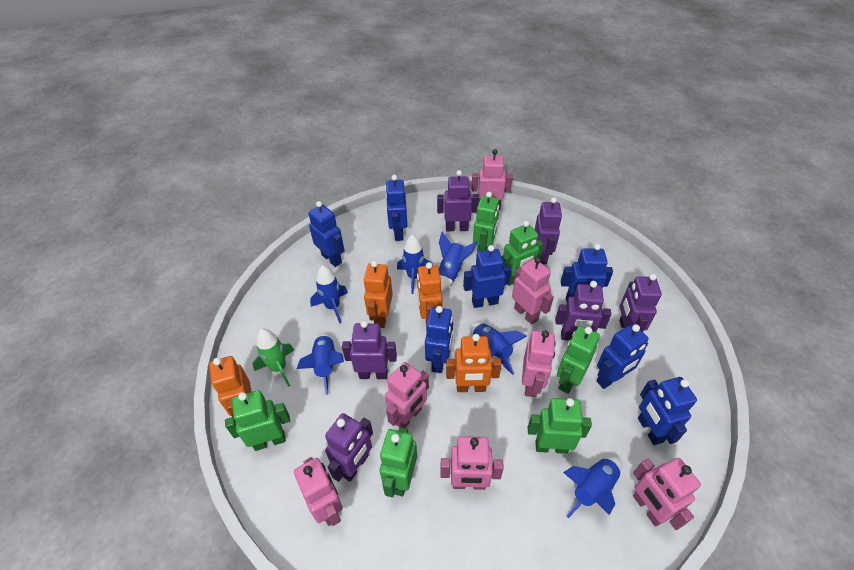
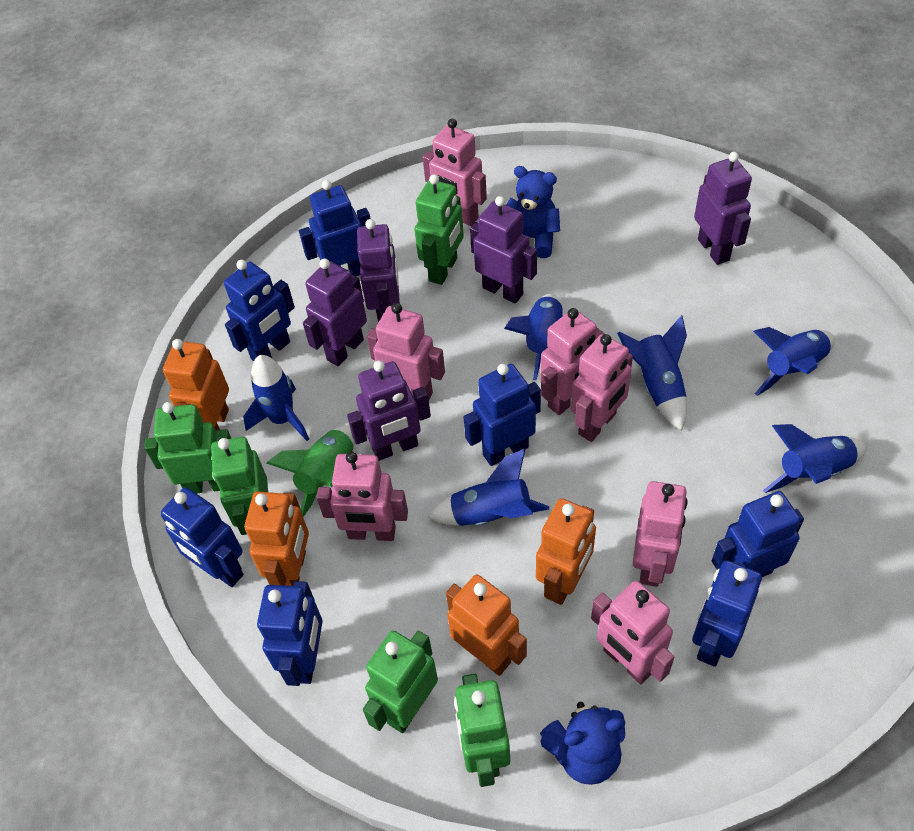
blue teddy bear: 0 -> 2
green robot: 6 -> 5
purple robot: 6 -> 5

